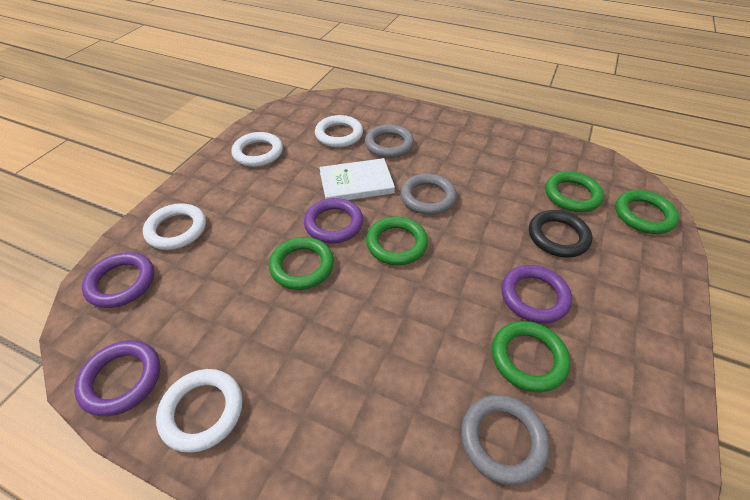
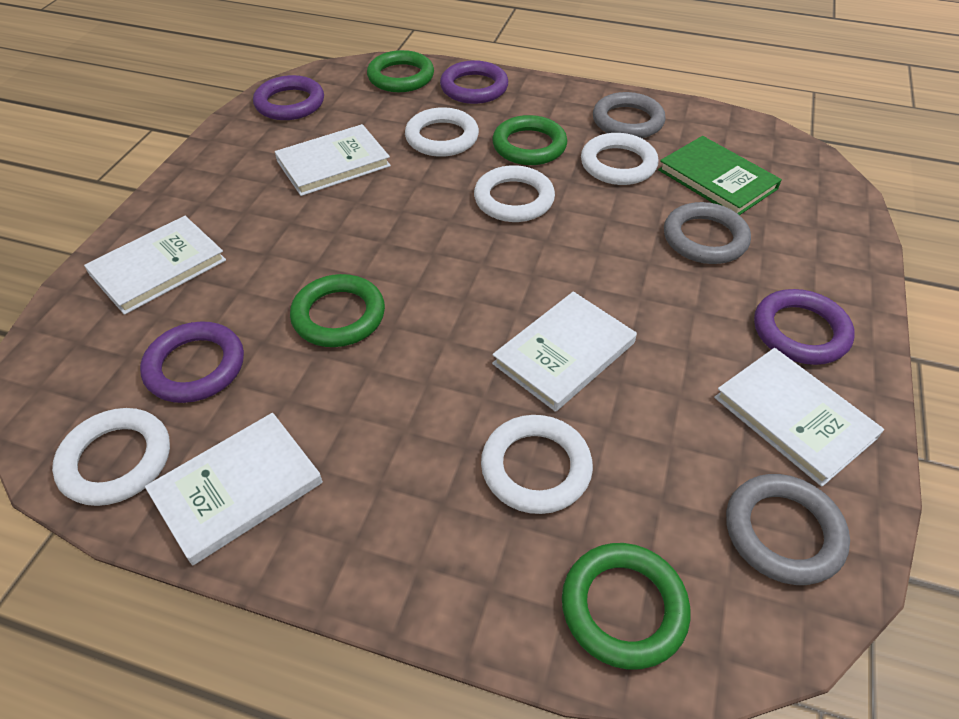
black ring: 1 -> 0
green book: 0 -> 1
green ring: 5 -> 4
white book: 1 -> 5
white ring: 4 -> 5

